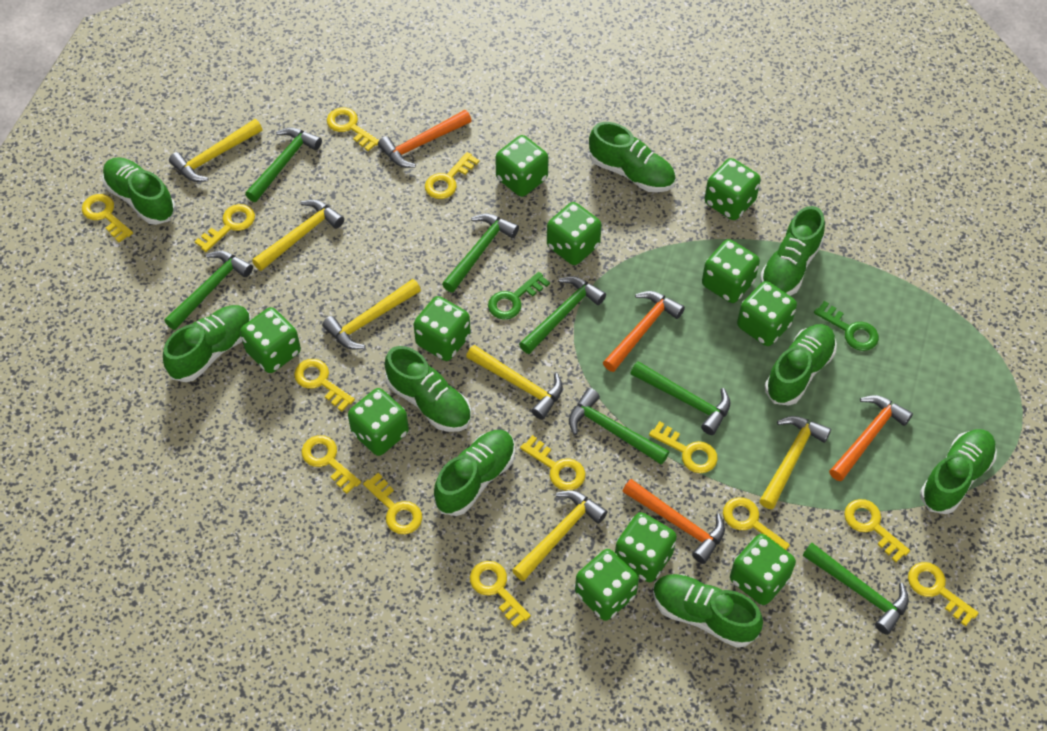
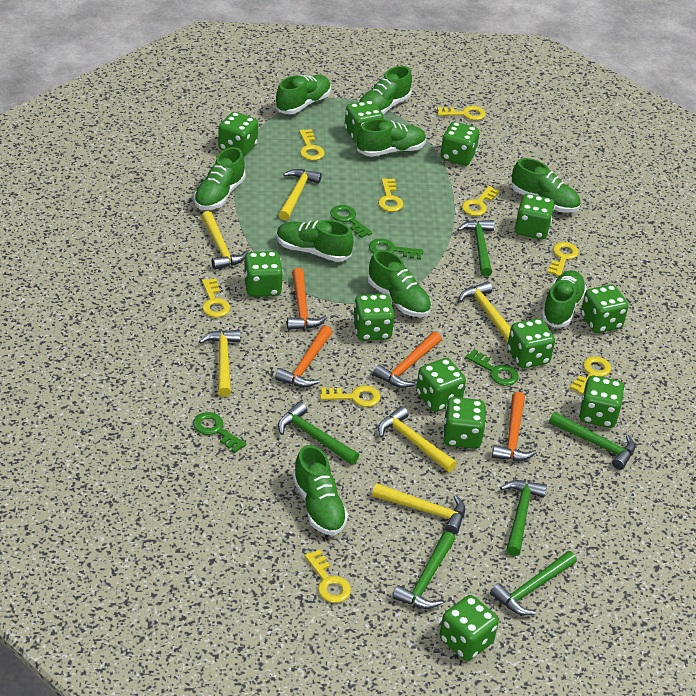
green dice: 11 -> 12
green hammer: 7 -> 6
green key: 2 -> 4
yellow key: 13 -> 9

